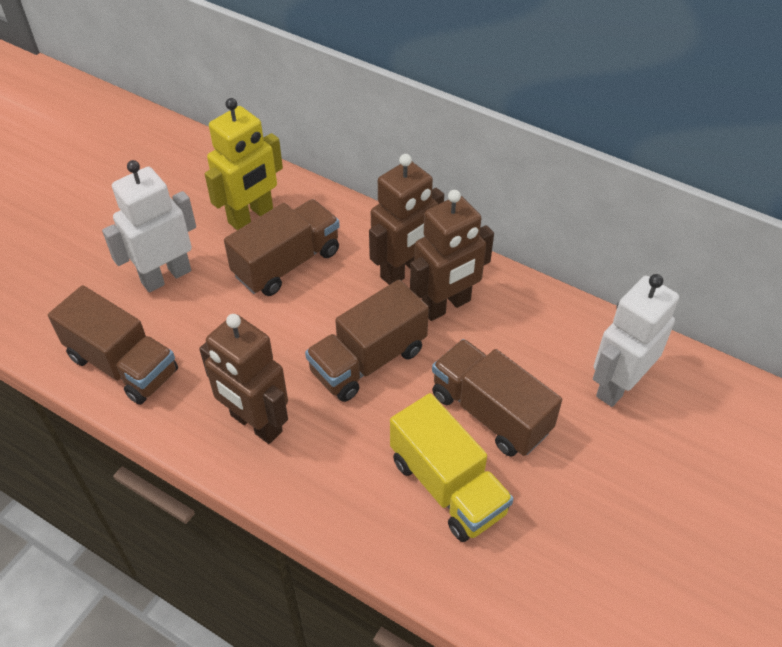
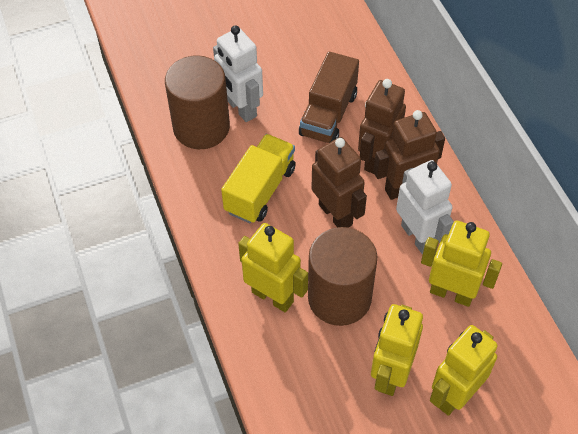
brown cylinder: 0 -> 2
brown truck: 4 -> 1
yellow robot: 1 -> 4

